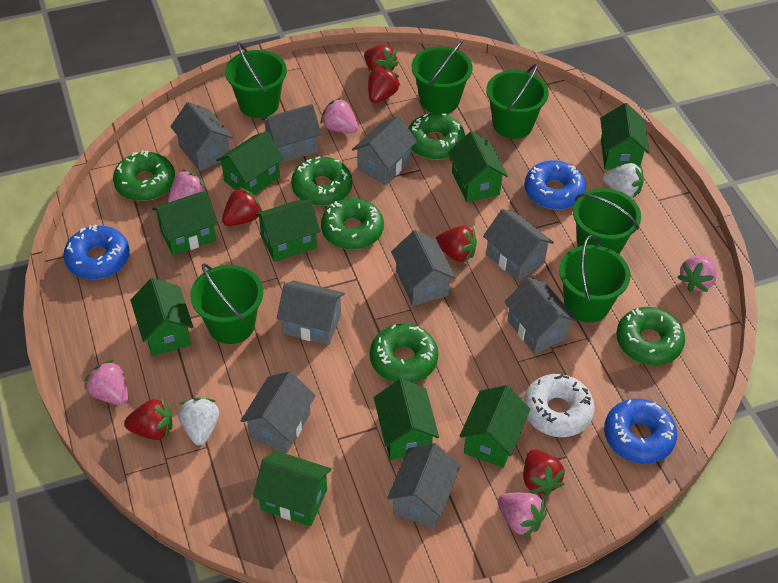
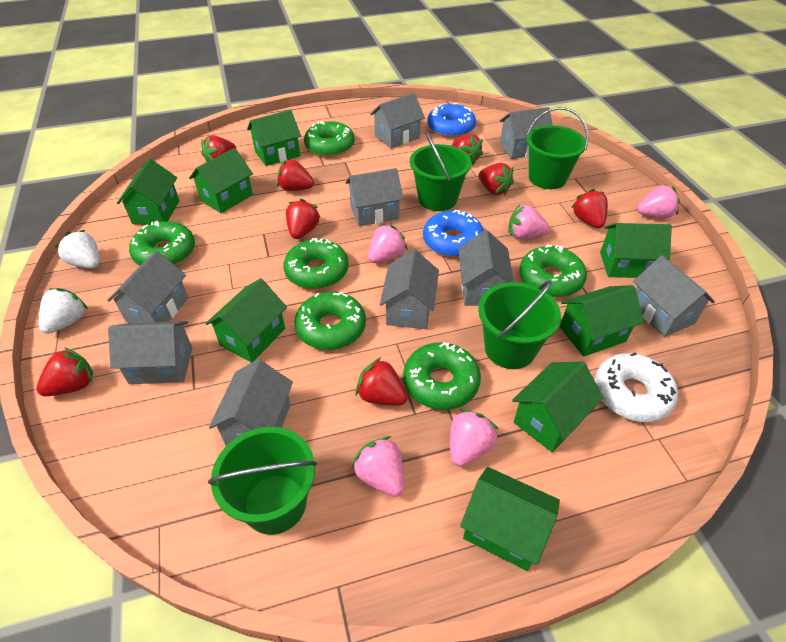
blue donut: 3 -> 2
green bucket: 6 -> 4
green house: 9 -> 8
red strawberry: 6 -> 8

